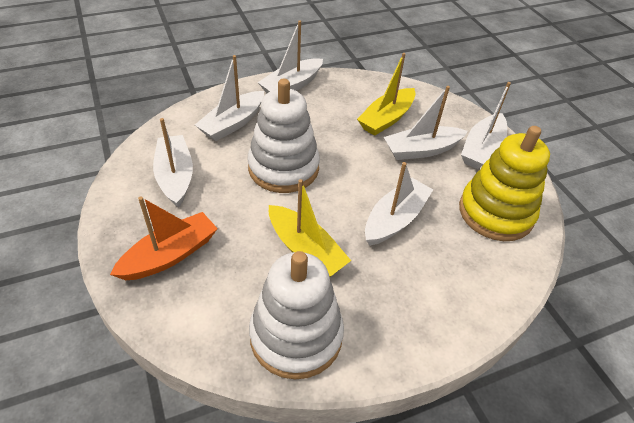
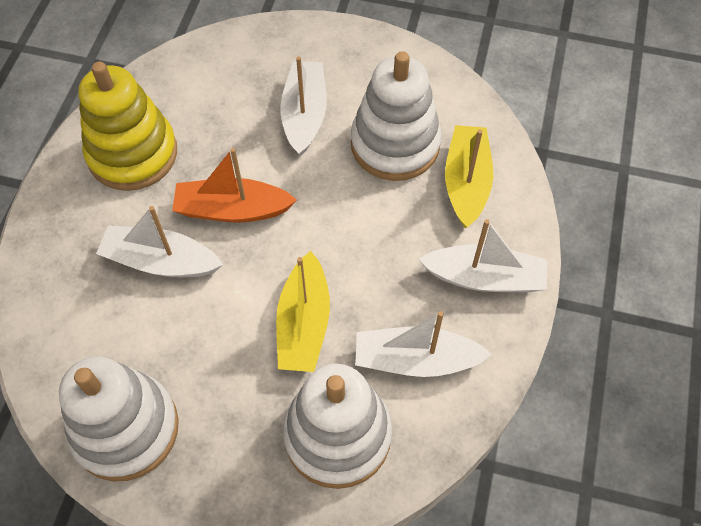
white boat: 6 -> 4
white stacking toy: 2 -> 3

